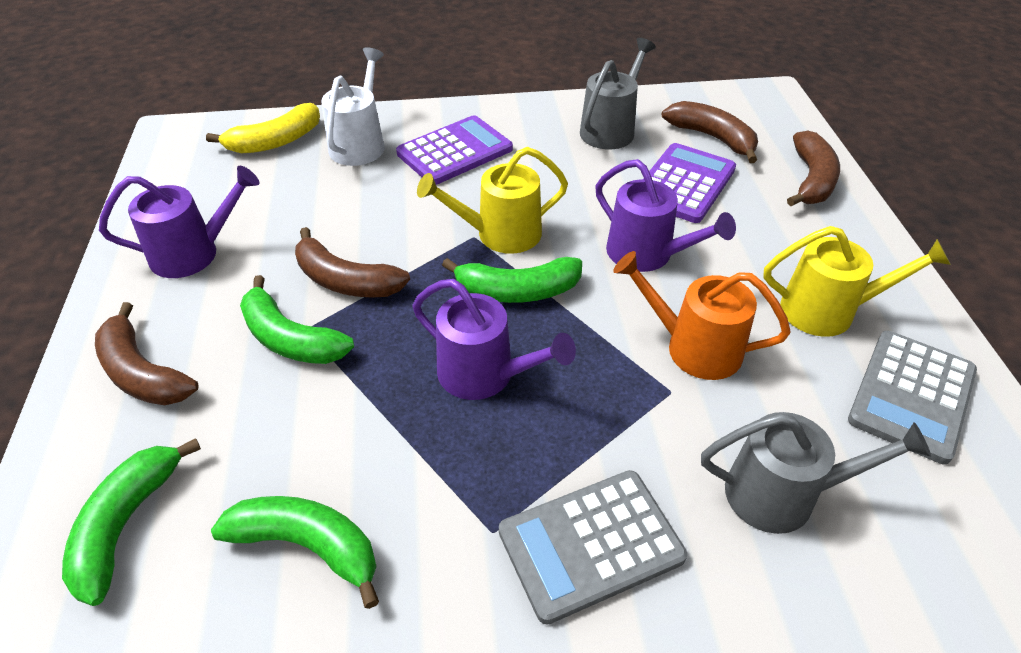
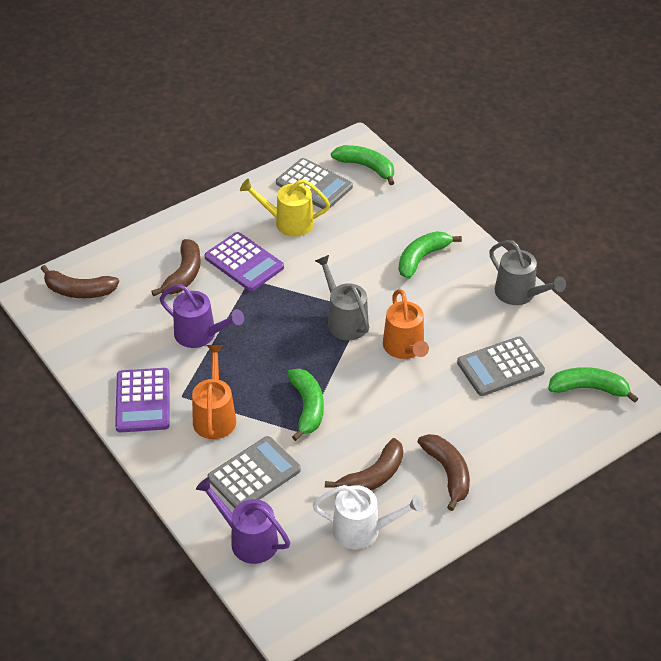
grey calculator: 2 -> 3
orange watering can: 1 -> 2
purple watering can: 3 -> 2
yellow banana: 1 -> 0
yellow watering can: 2 -> 1

